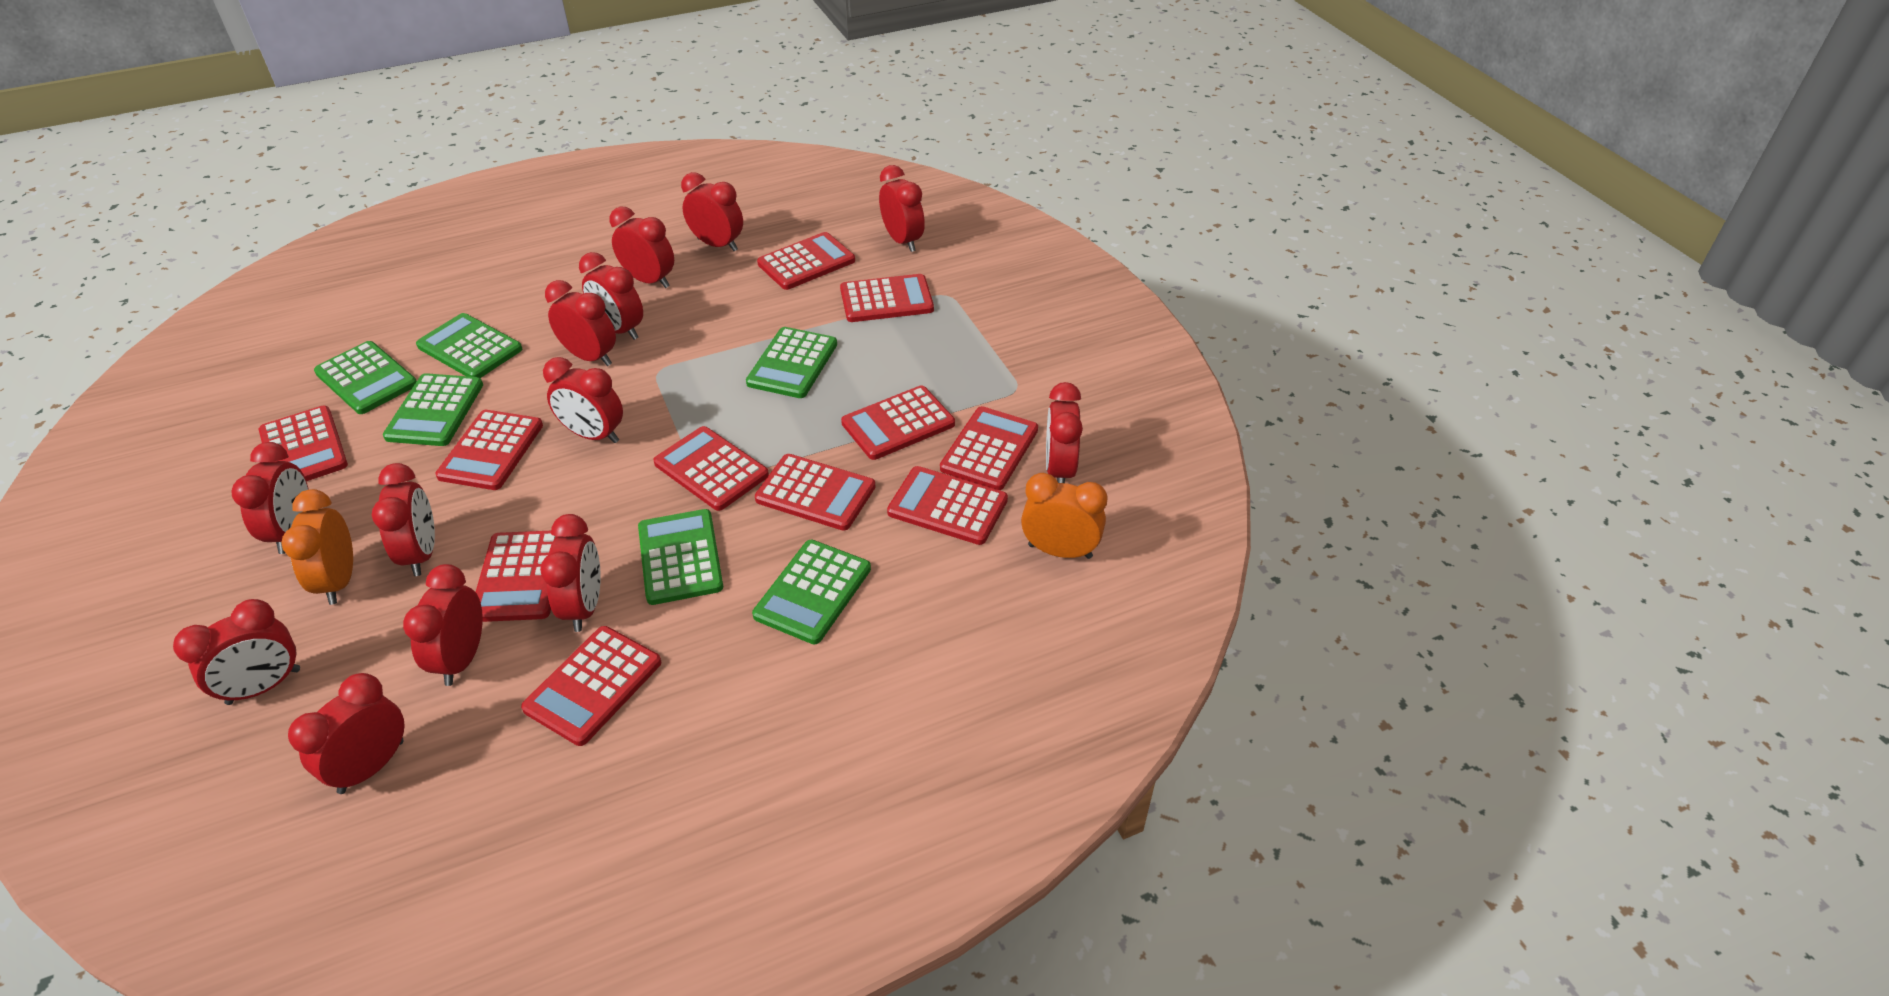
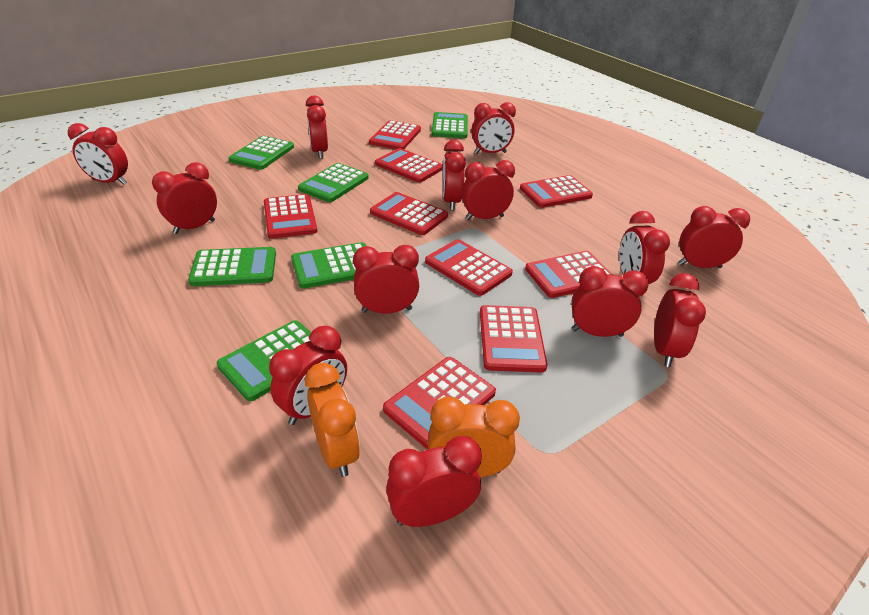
red calculator: 11 -> 9

